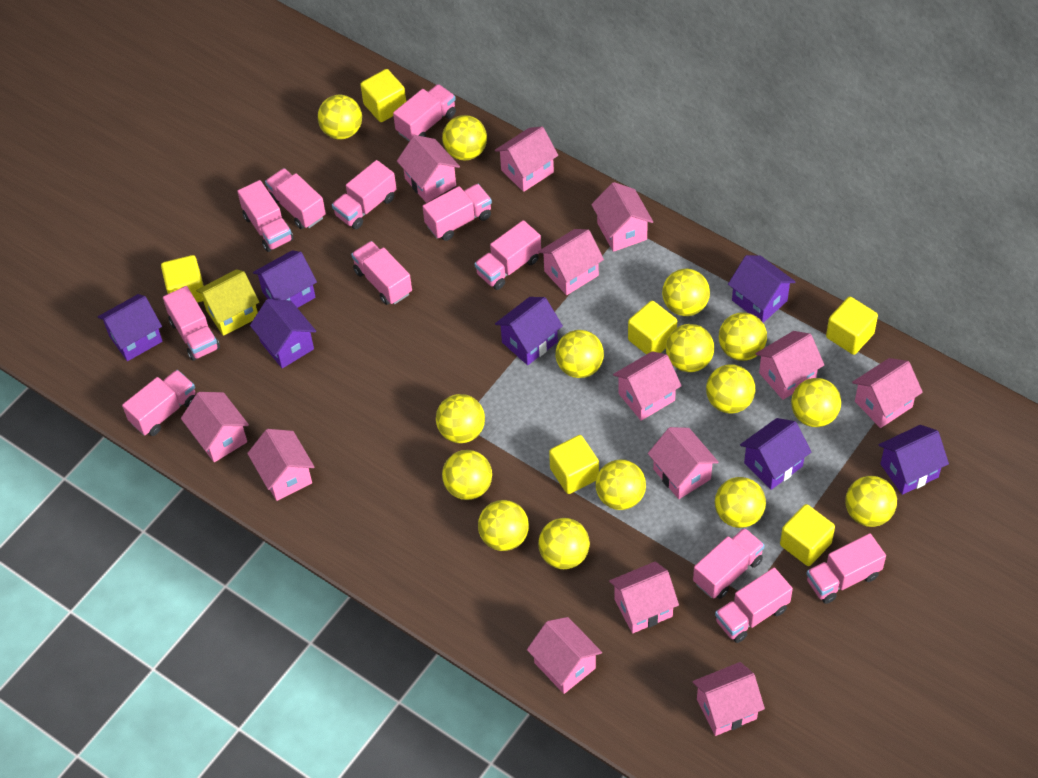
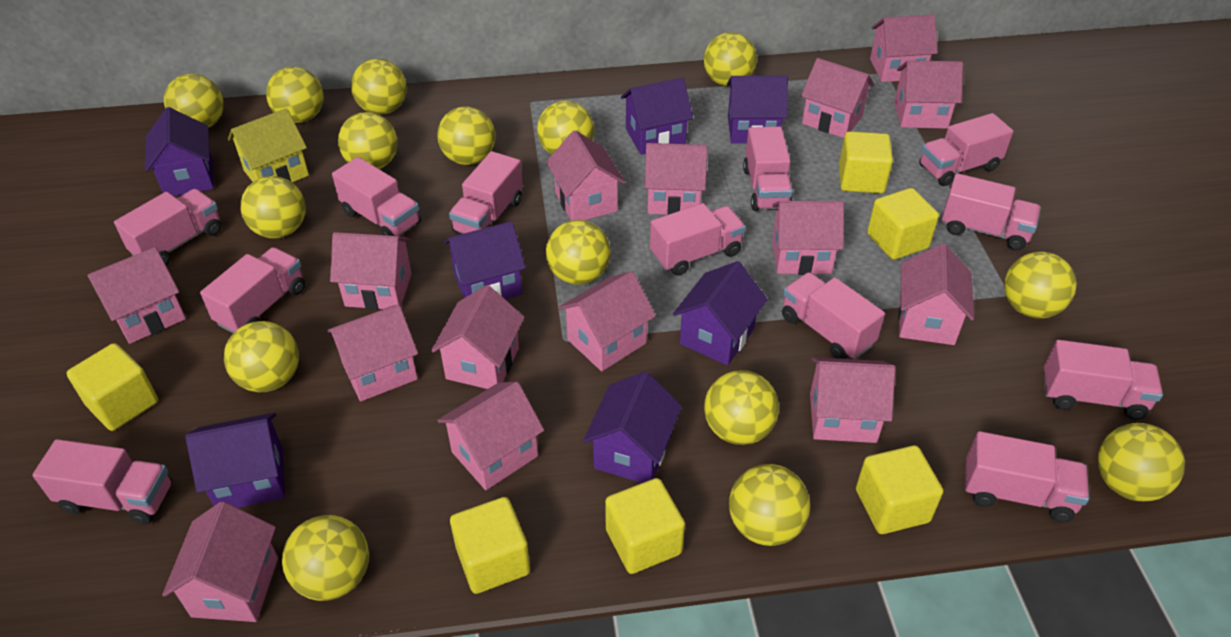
pink house: 13 -> 15

